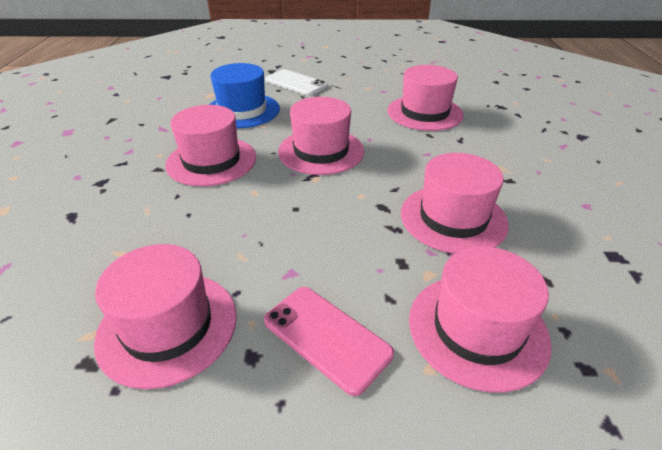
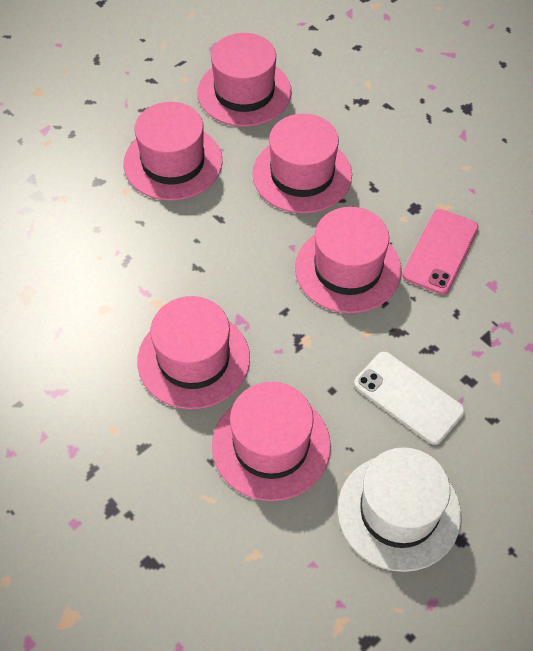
blue hat: 1 -> 0
white hat: 0 -> 1

